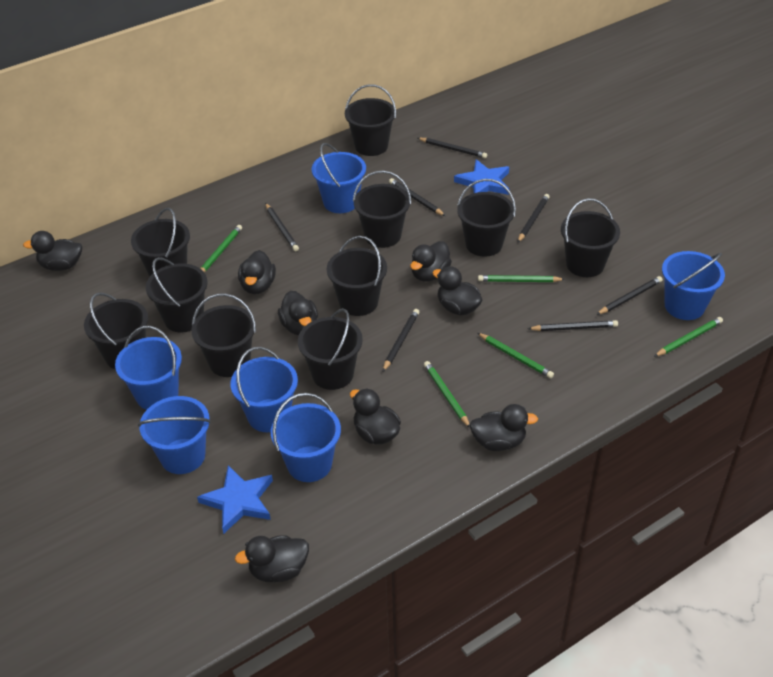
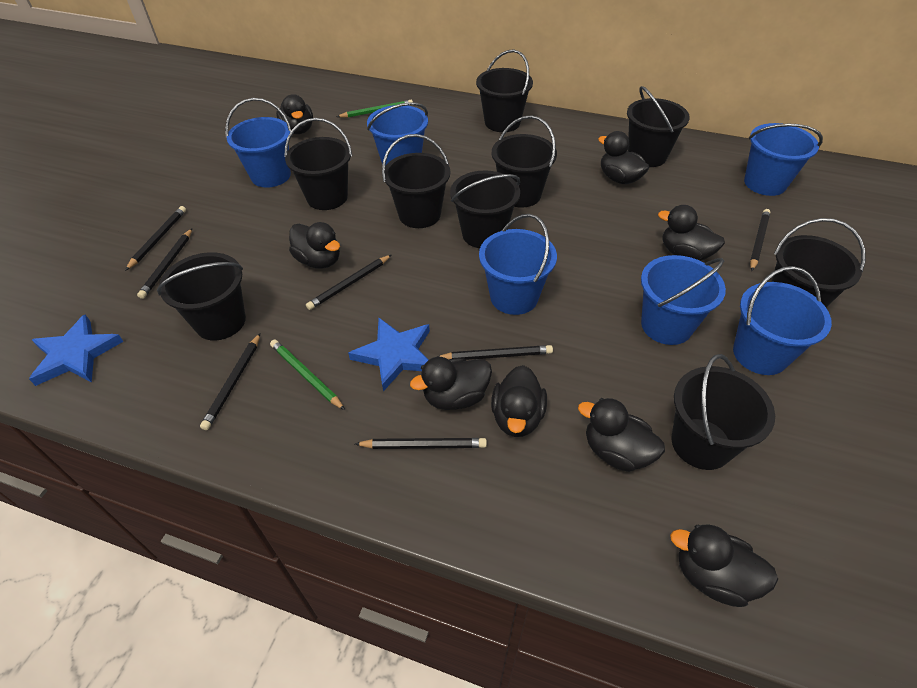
black bucket: 10 -> 9
green pencil: 5 -> 2

